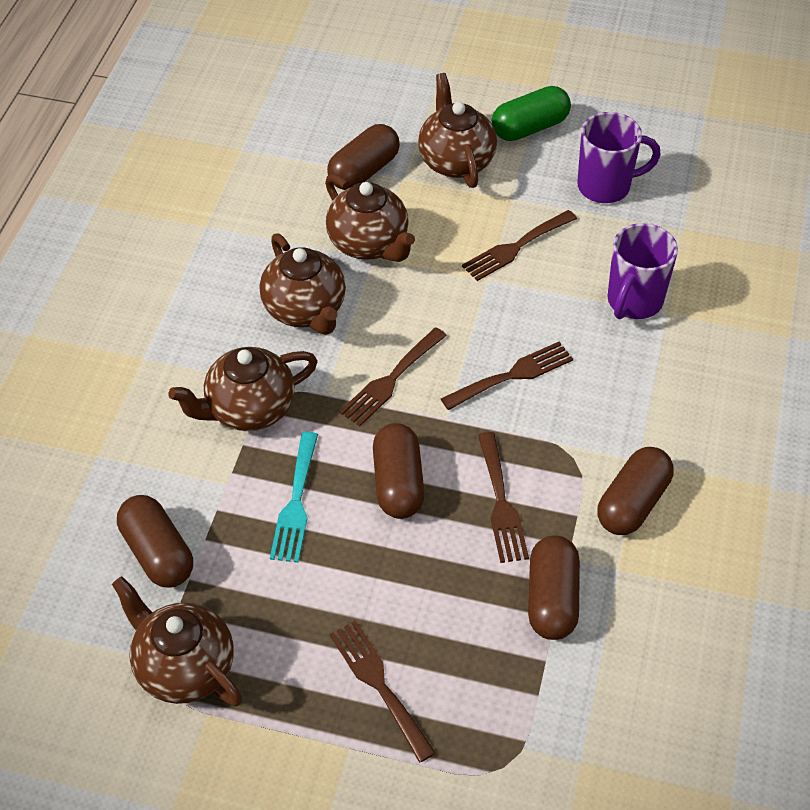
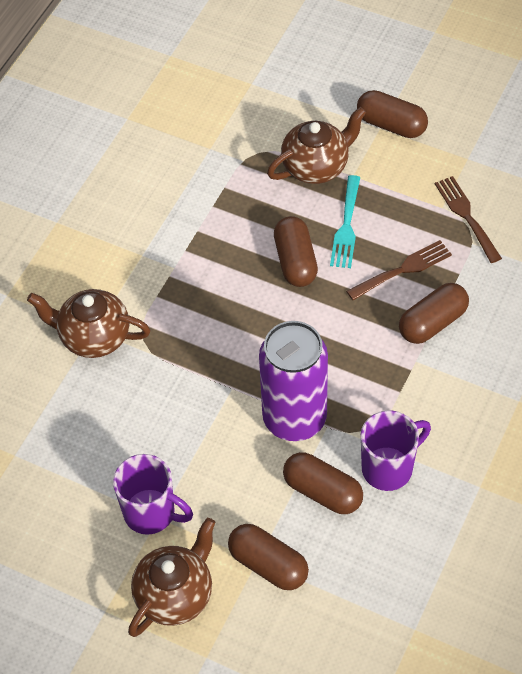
brown fork: 5 -> 2
brown teapot: 5 -> 3
green capsule: 1 -> 0
purple can: 0 -> 1

